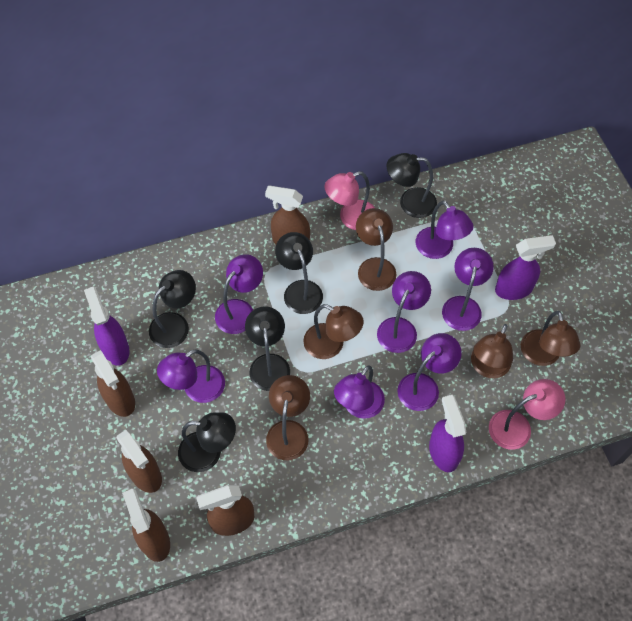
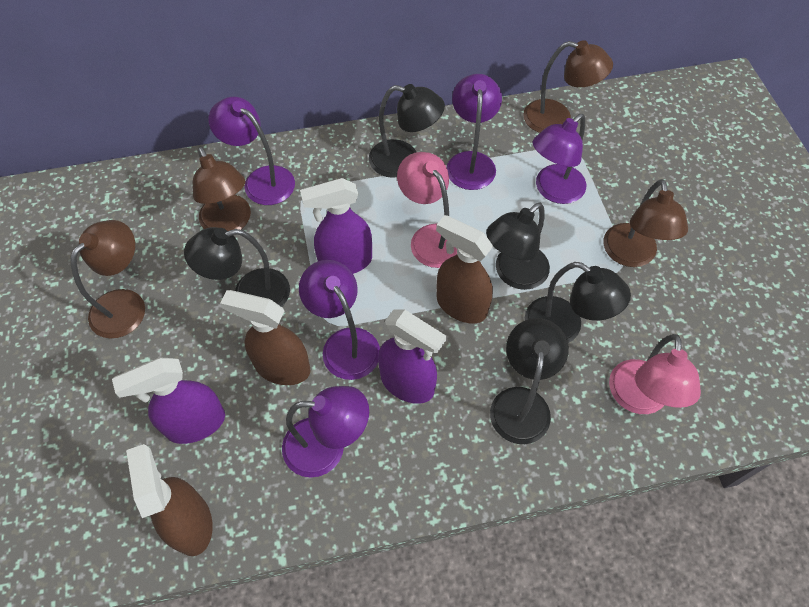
brown lamp: 5 -> 4
brown spray bottle: 5 -> 3
purple lamp: 7 -> 5

